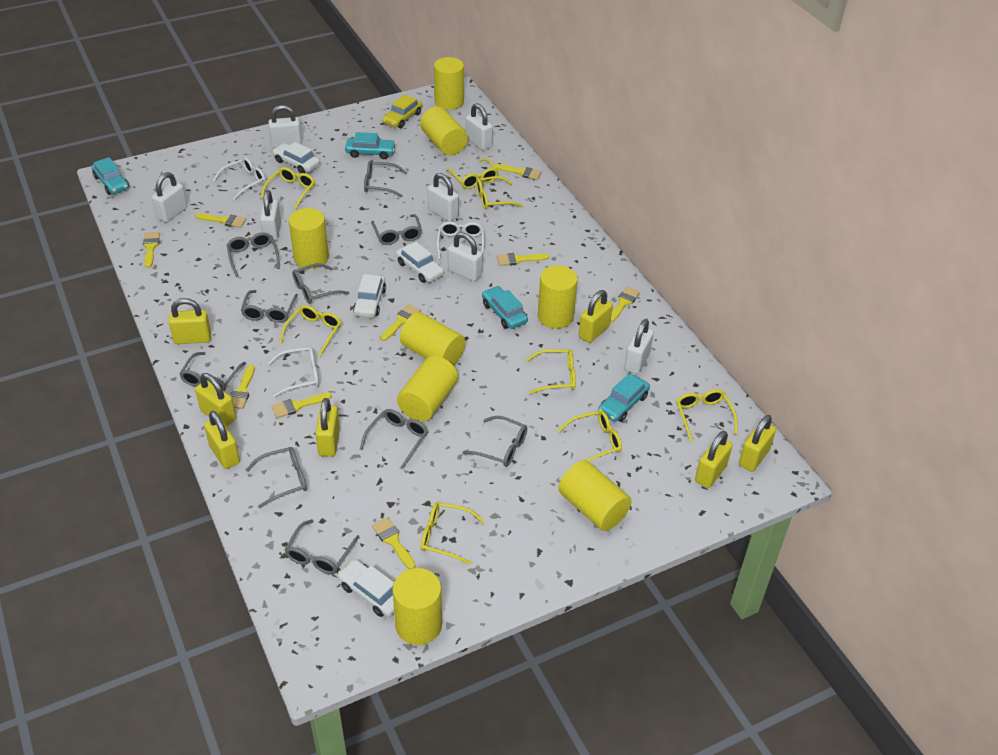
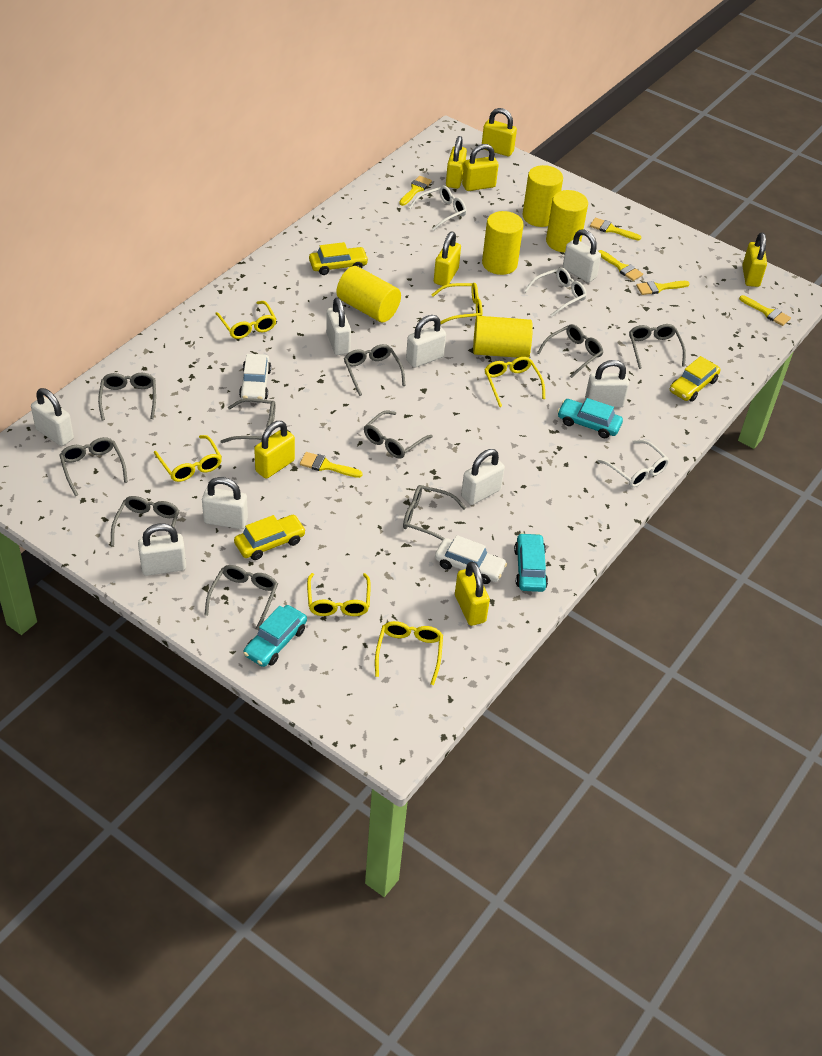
turquoise car: 4 -> 3
white car: 4 -> 2
white padlock: 7 -> 8
yellow brush: 9 -> 6
yellow car: 1 -> 3
yellow cylinder: 8 -> 5
yellow glasses: 8 -> 6

